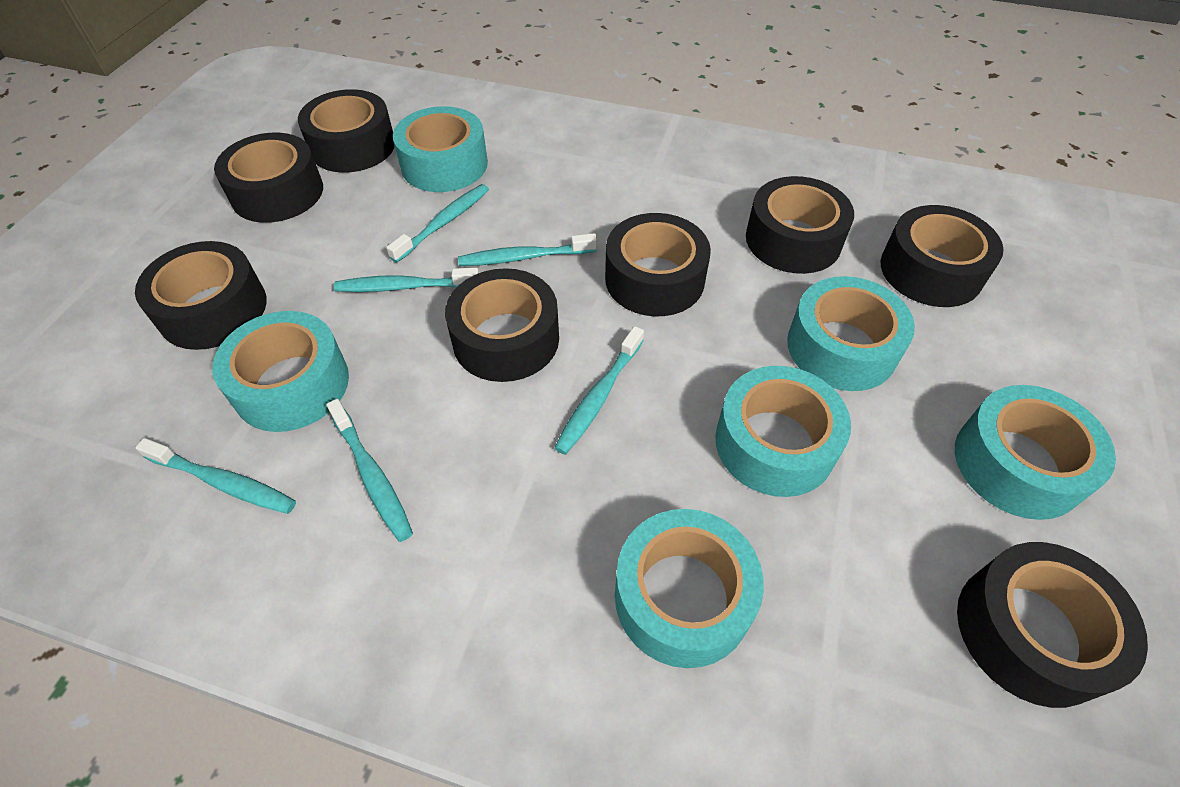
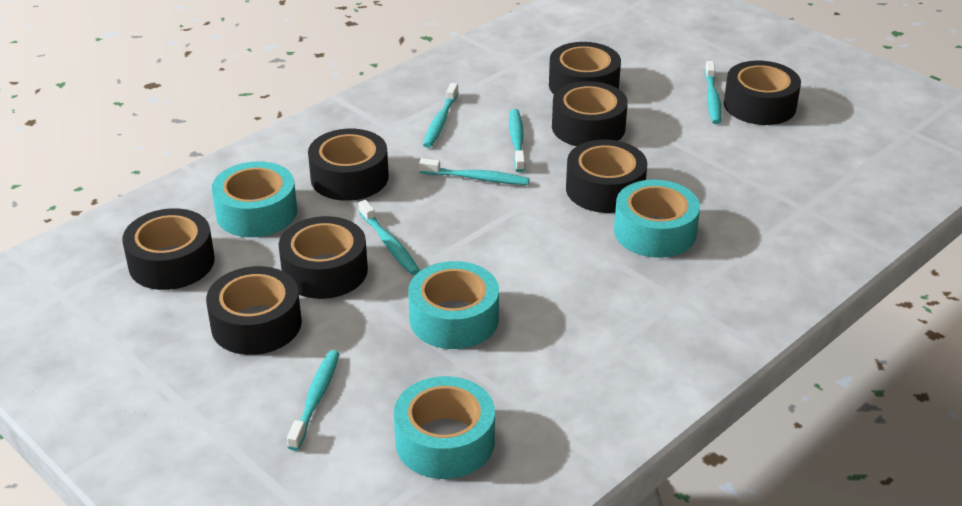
turquoise tape: 6 -> 4

